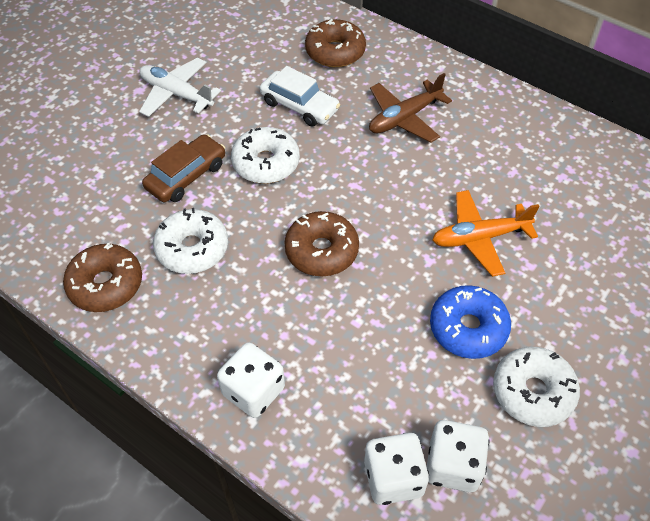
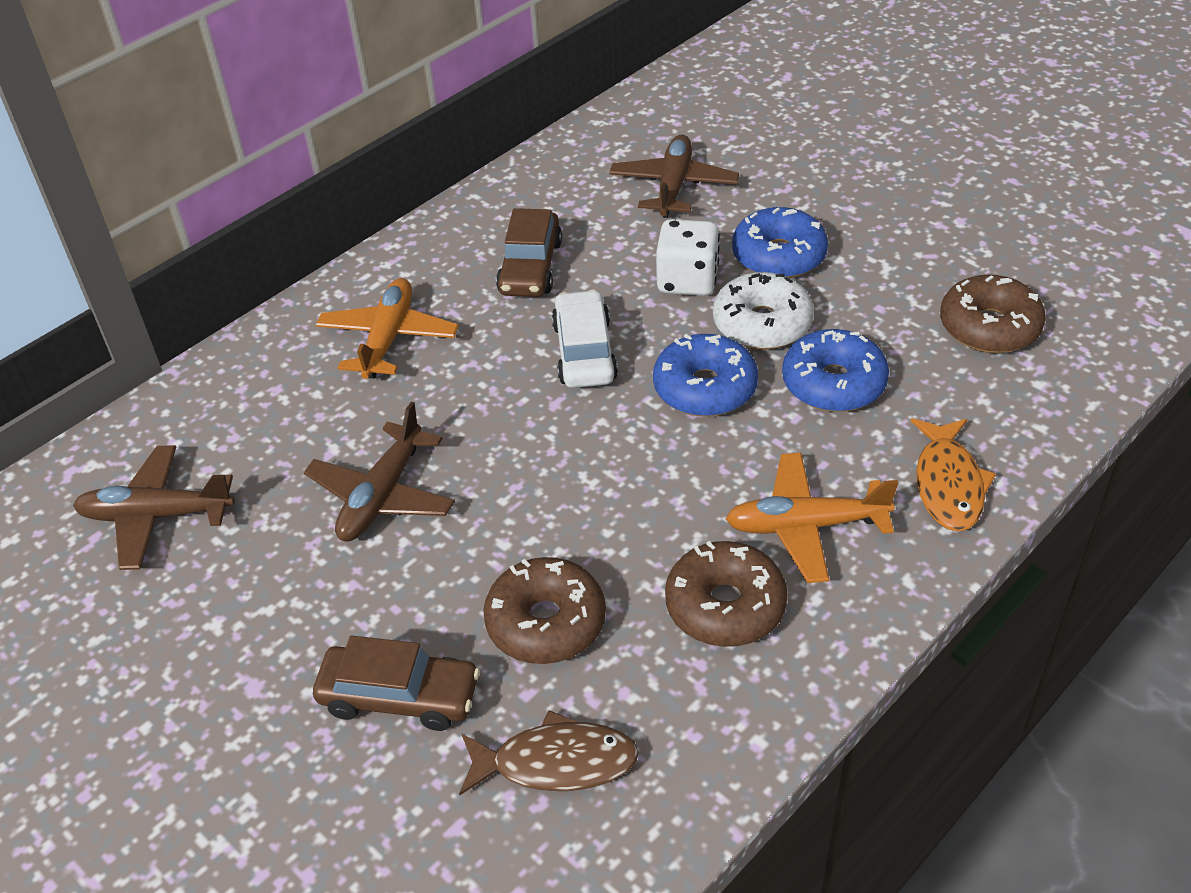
blue donut: 1 -> 3
brown car: 1 -> 2
brown fish: 0 -> 1
brown plane: 1 -> 3
orange fish: 0 -> 1
orange plane: 1 -> 2
white dice: 3 -> 1
white donut: 3 -> 1
white plane: 1 -> 0

